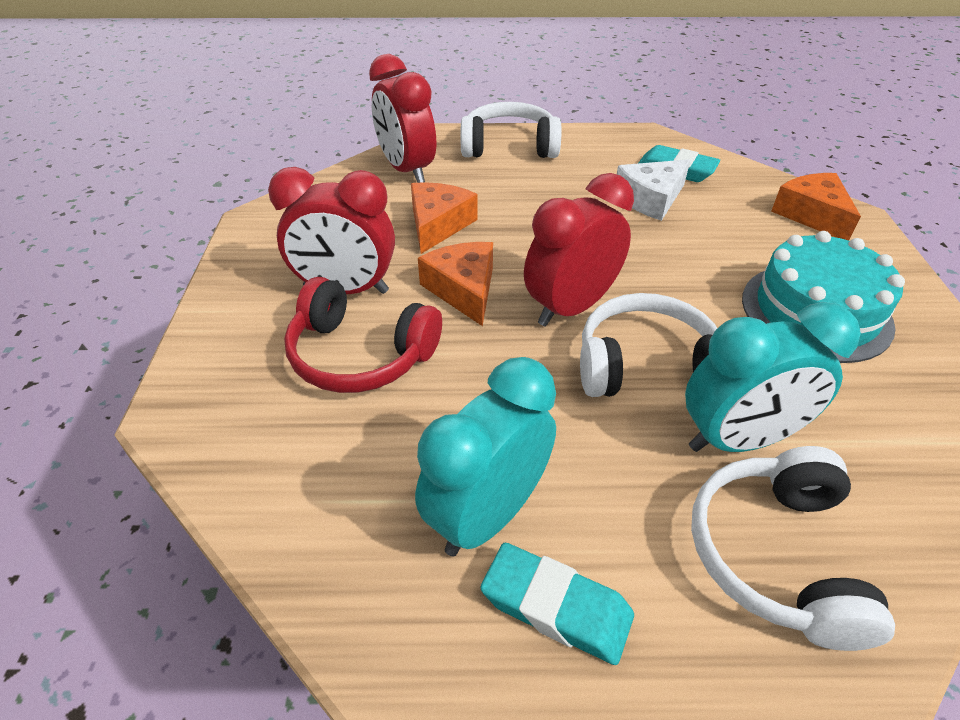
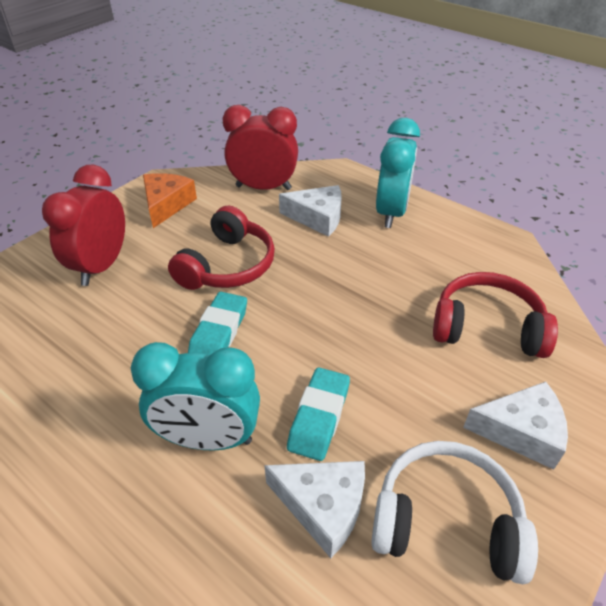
orange cheese: 3 -> 1
red clock: 3 -> 2
red headphones: 1 -> 2
turquoise cake: 1 -> 0
white cheese: 1 -> 3
white headphones: 3 -> 1

